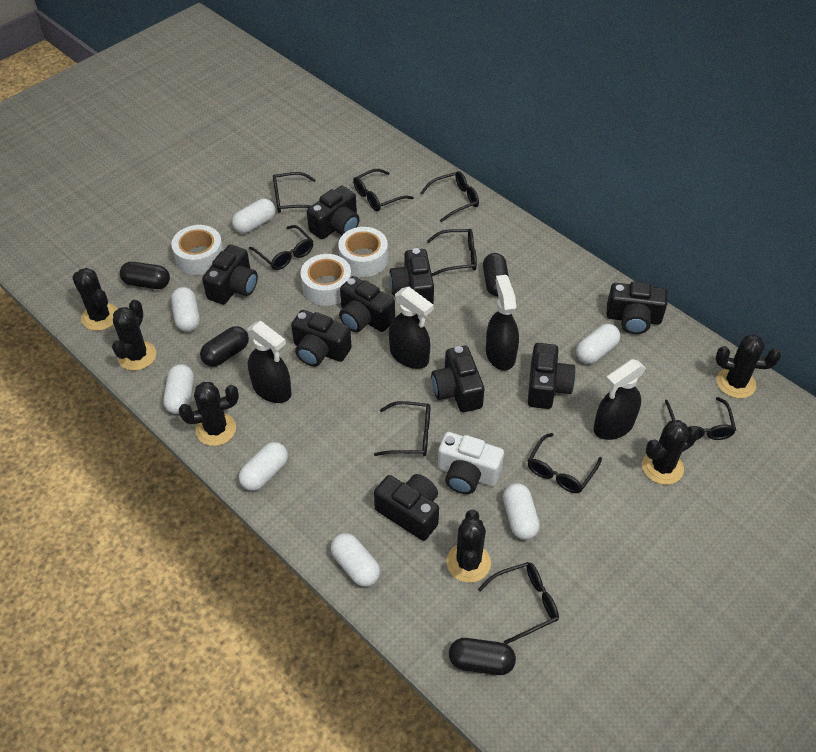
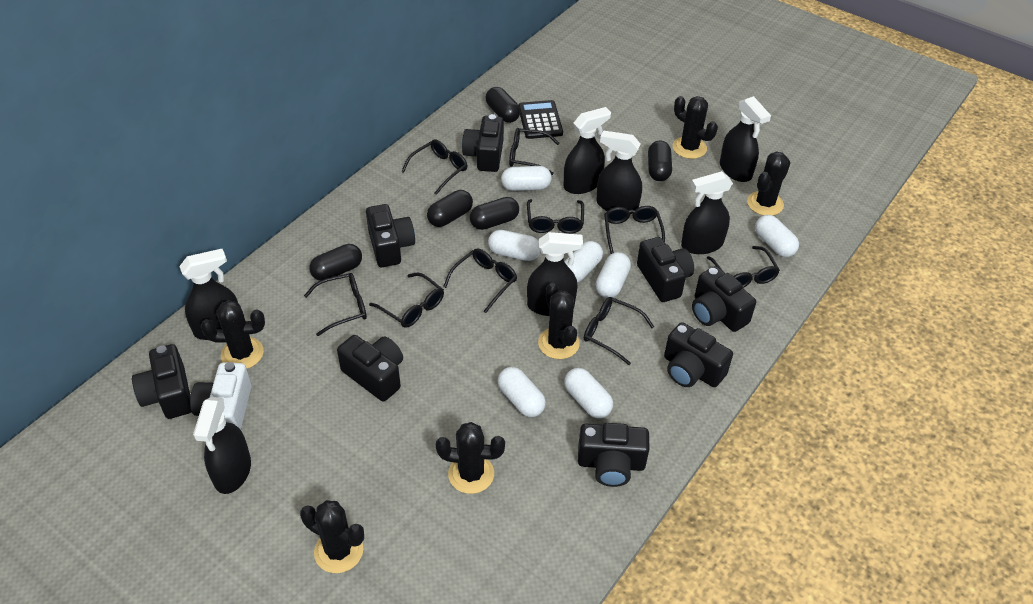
black calculator: 0 -> 1
black camera: 9 -> 8
black capsule: 4 -> 5
black spray bottle: 4 -> 7
white tape: 3 -> 0

